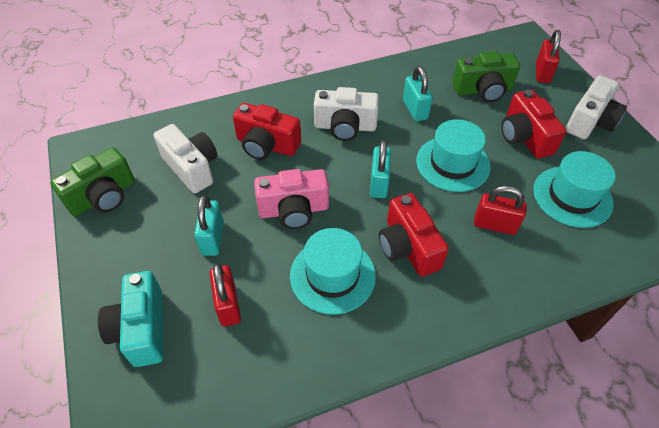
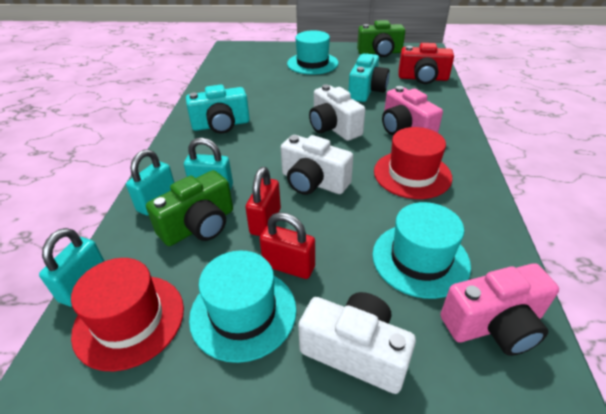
pink camera: 1 -> 2
red camera: 3 -> 1
red hat: 0 -> 2
red padlock: 3 -> 2
turquoise camera: 1 -> 2

